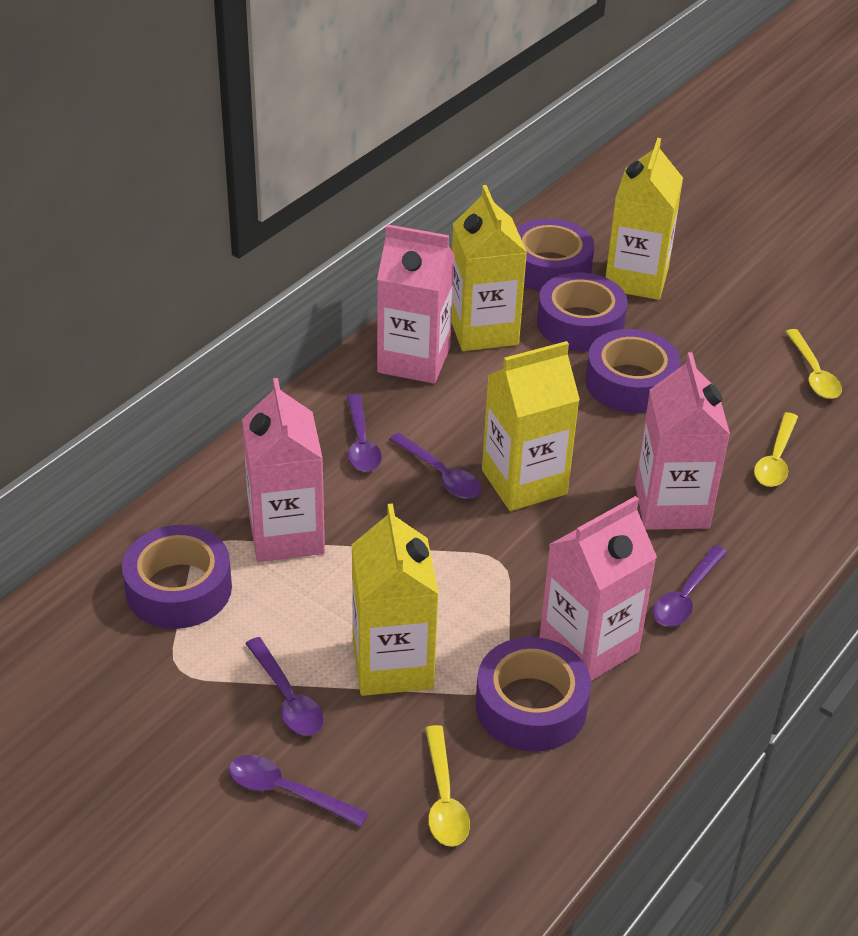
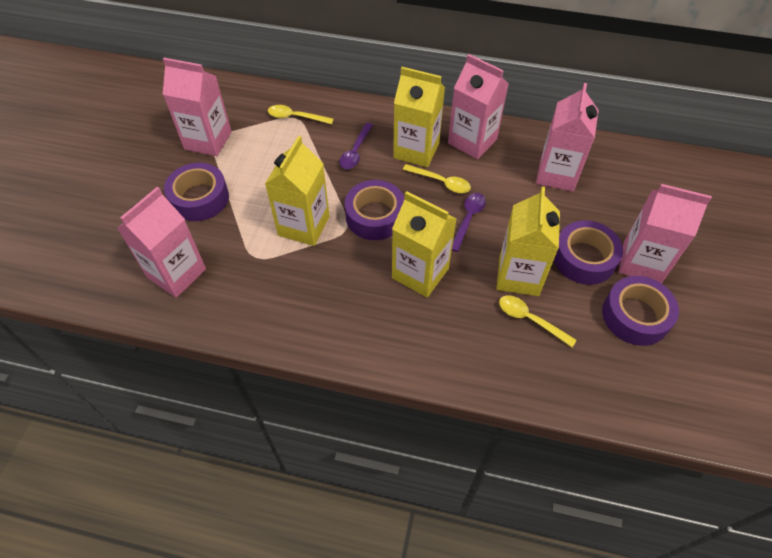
pink carton: 4 -> 5
purple spoon: 5 -> 2
purple tape: 5 -> 4

